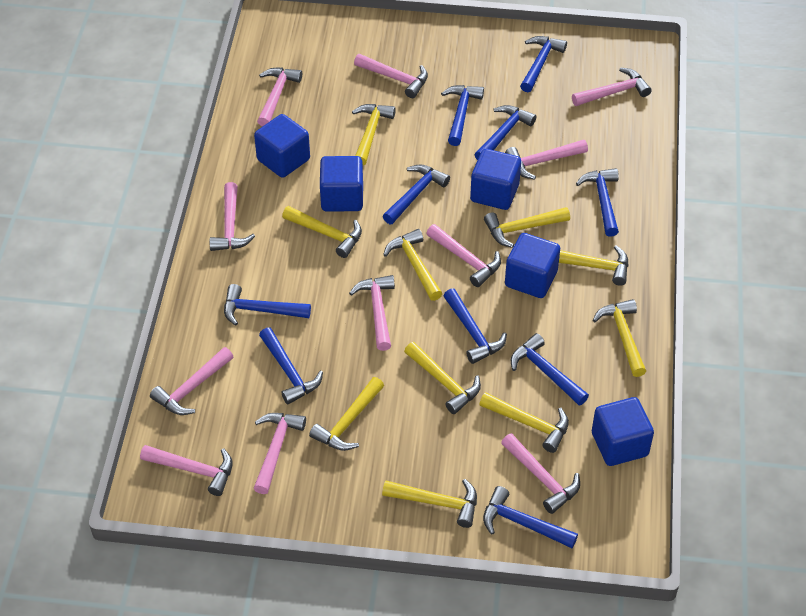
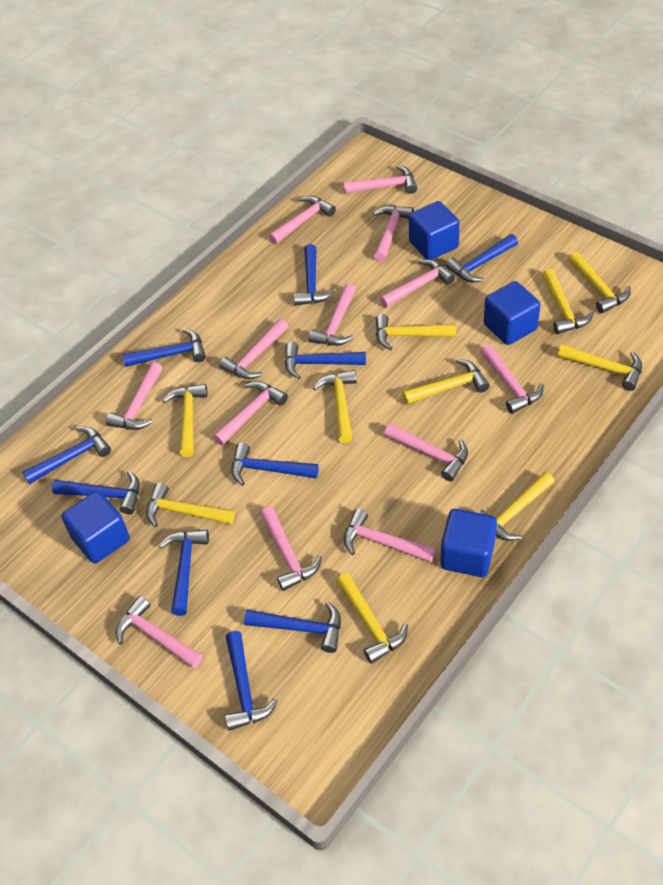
blue cube: 5 -> 4
pink hammer: 11 -> 13

